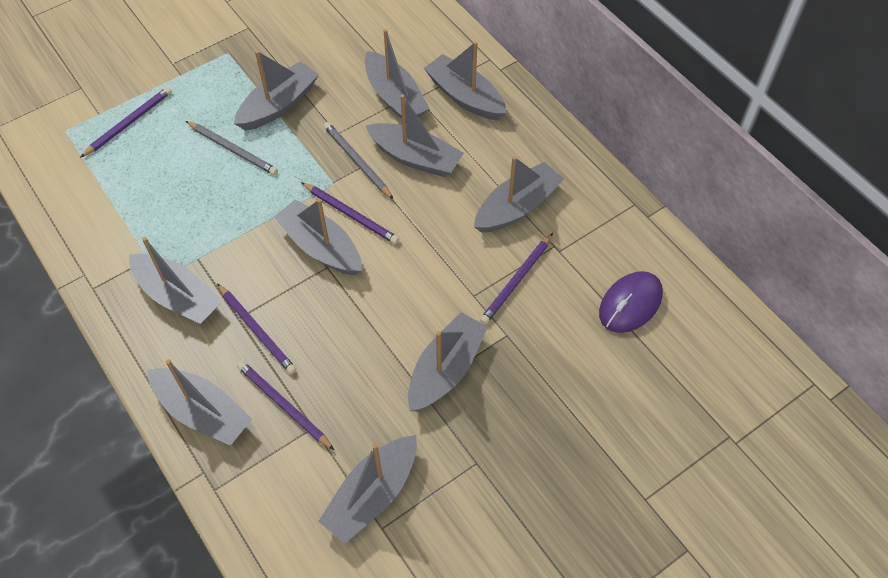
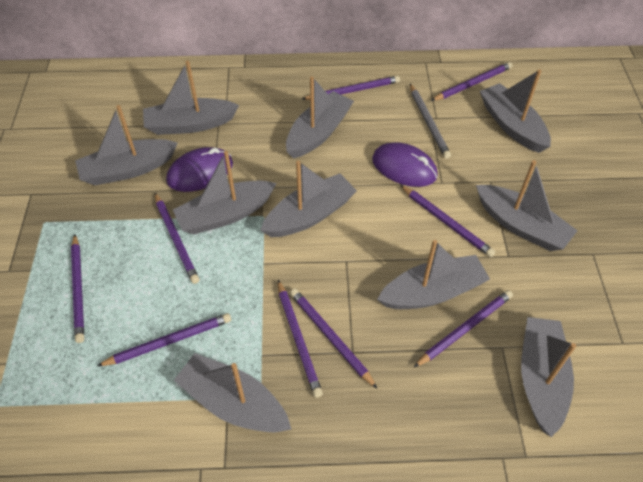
grey pencil: 2 -> 1
purple mouse: 1 -> 2
purple pencil: 5 -> 9

